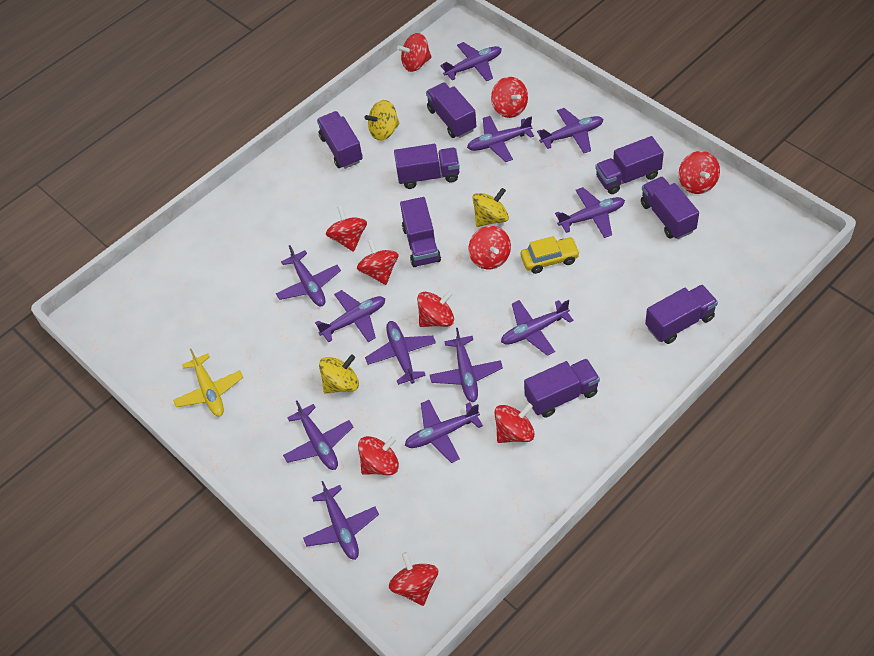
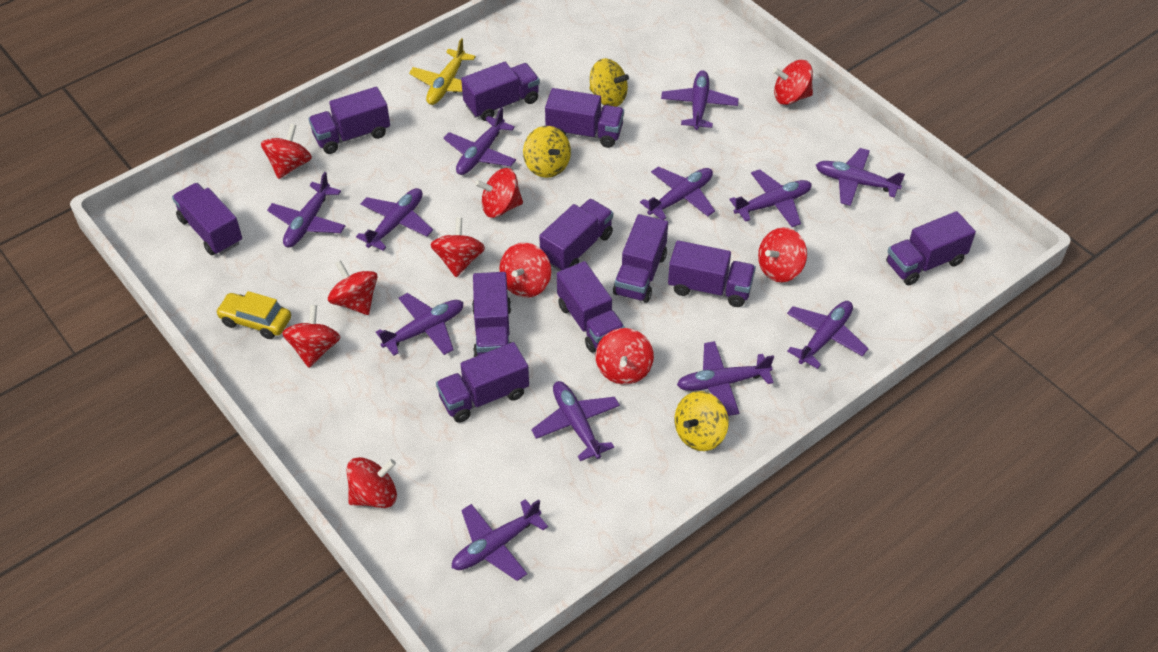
purple truck: 8 -> 11

